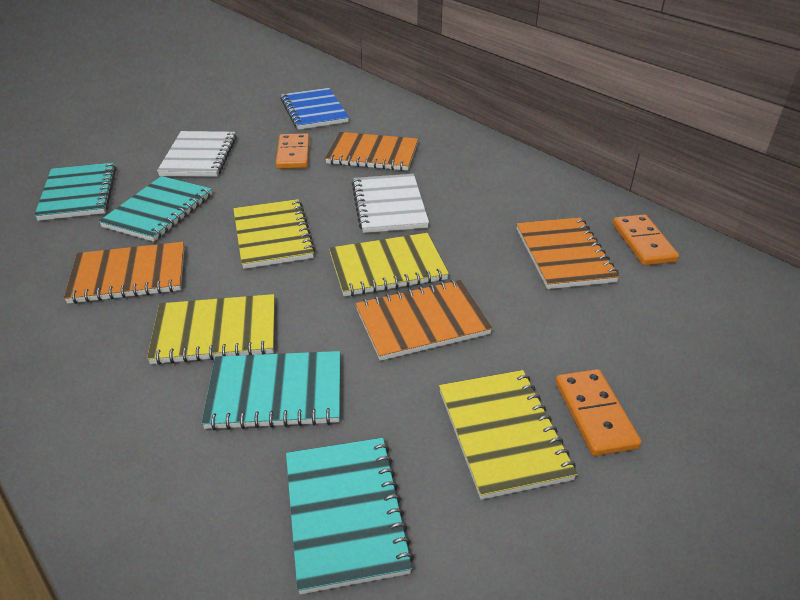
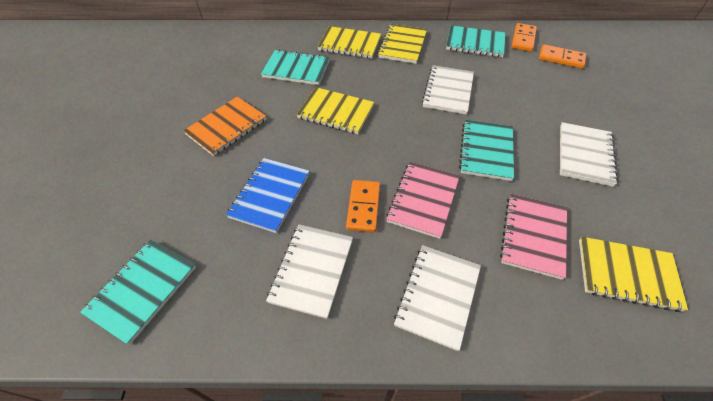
orange notebook: 4 -> 1
pink notebook: 0 -> 2
white notebook: 2 -> 4

